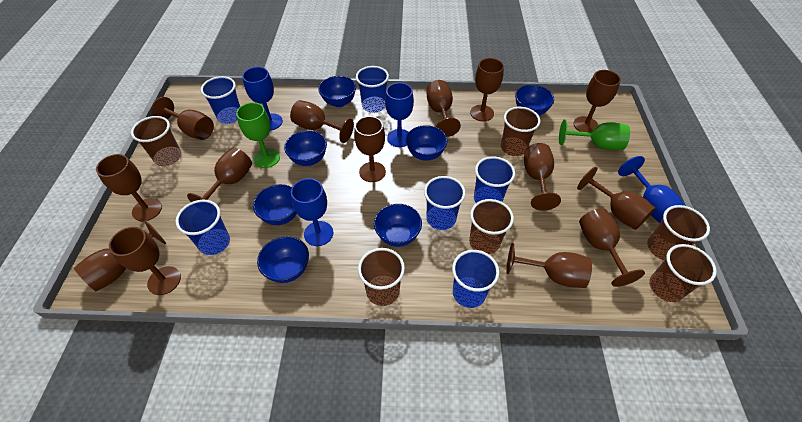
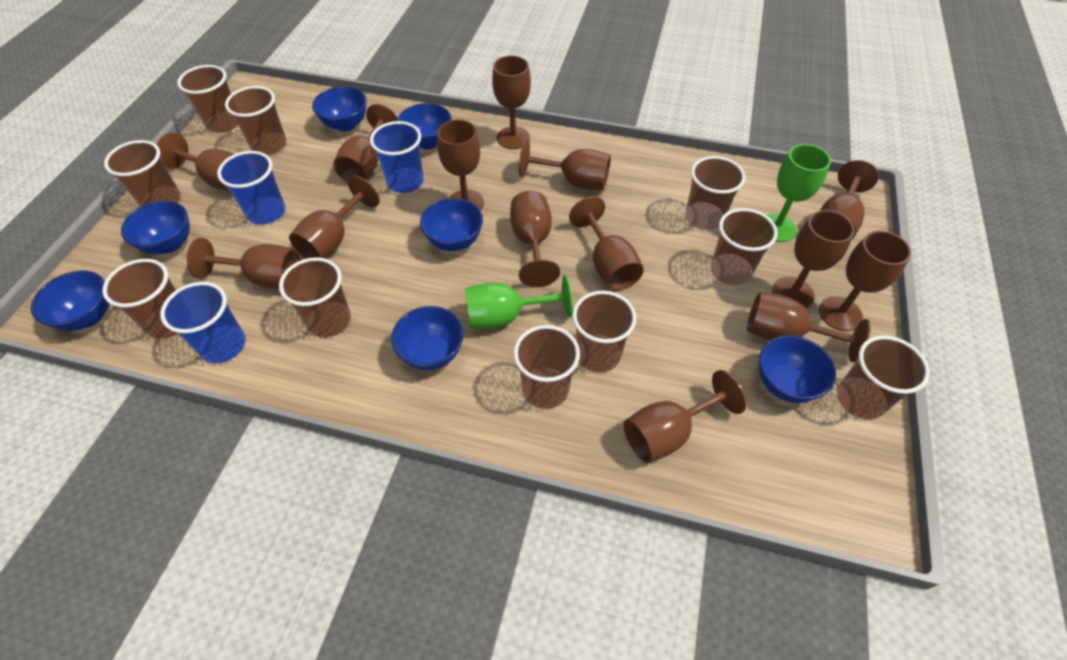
blue cup: 6 -> 3
blue goblet: 4 -> 0
brown cup: 6 -> 10

